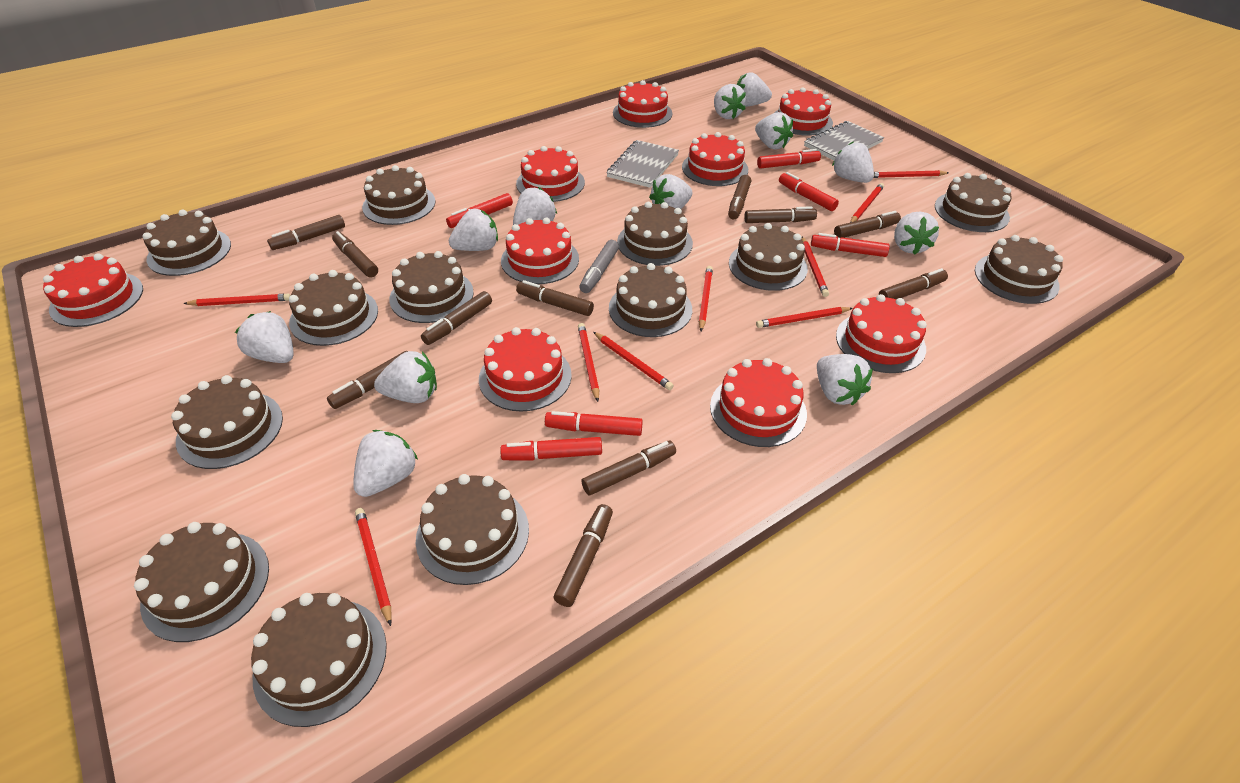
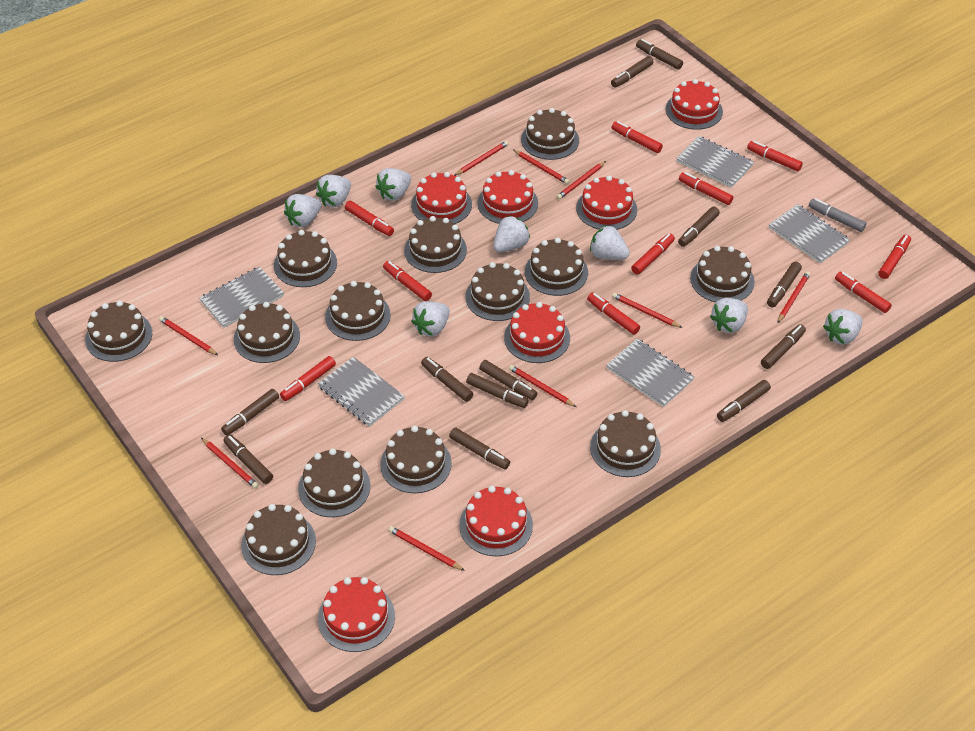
brown marker: 11 -> 12
grey notebook: 2 -> 5
red cake: 9 -> 7
red marker: 6 -> 10
white strawberry: 12 -> 8

